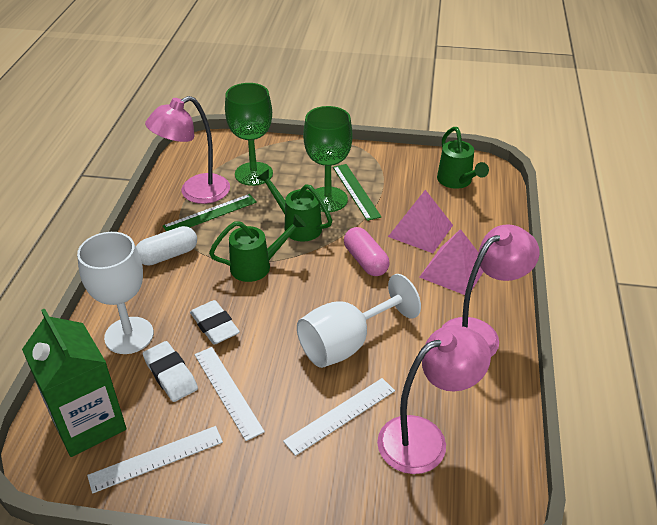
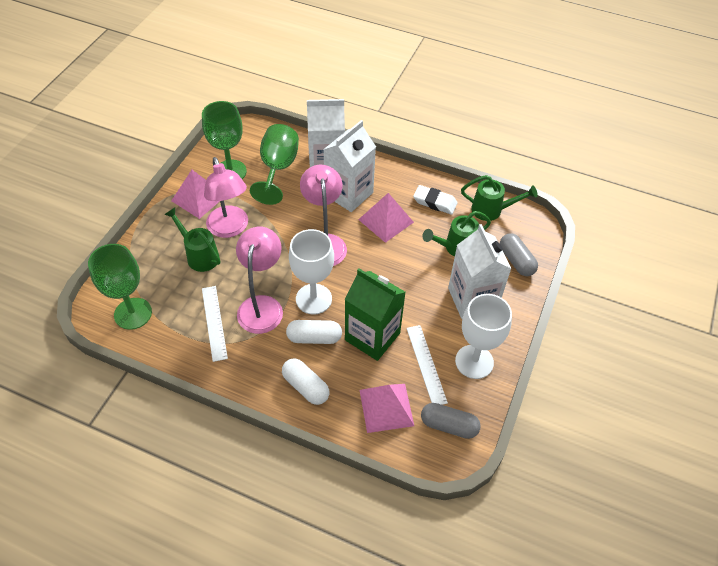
green goblet: 2 -> 3
green ruler: 2 -> 0
grey capsule: 0 -> 2
pink capsule: 1 -> 0
pink pyramid: 2 -> 3
white capsule: 1 -> 2
white carton: 0 -> 3
white eraser: 2 -> 1
white ruler: 3 -> 2

